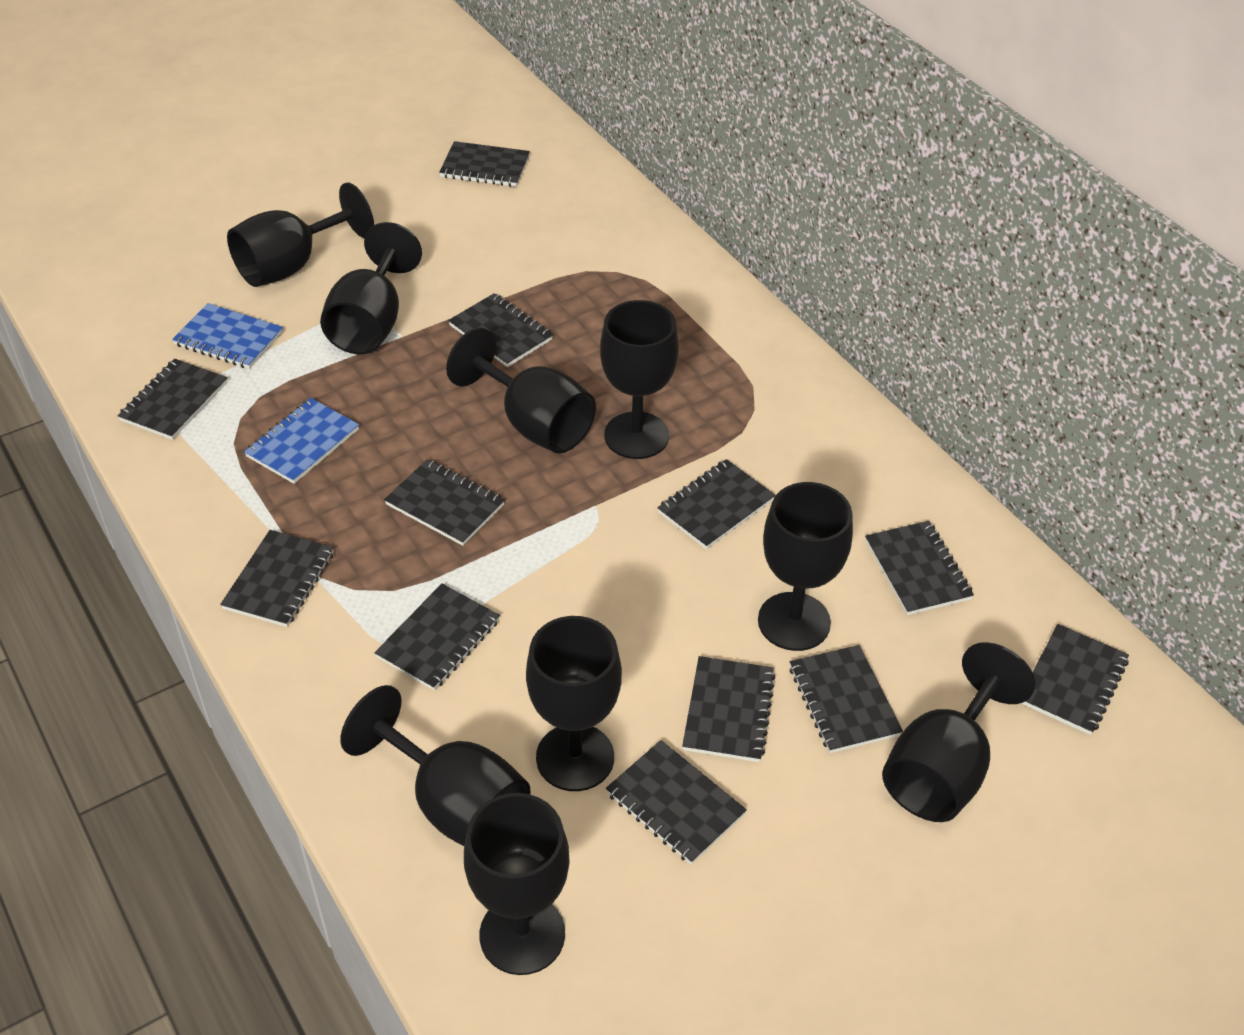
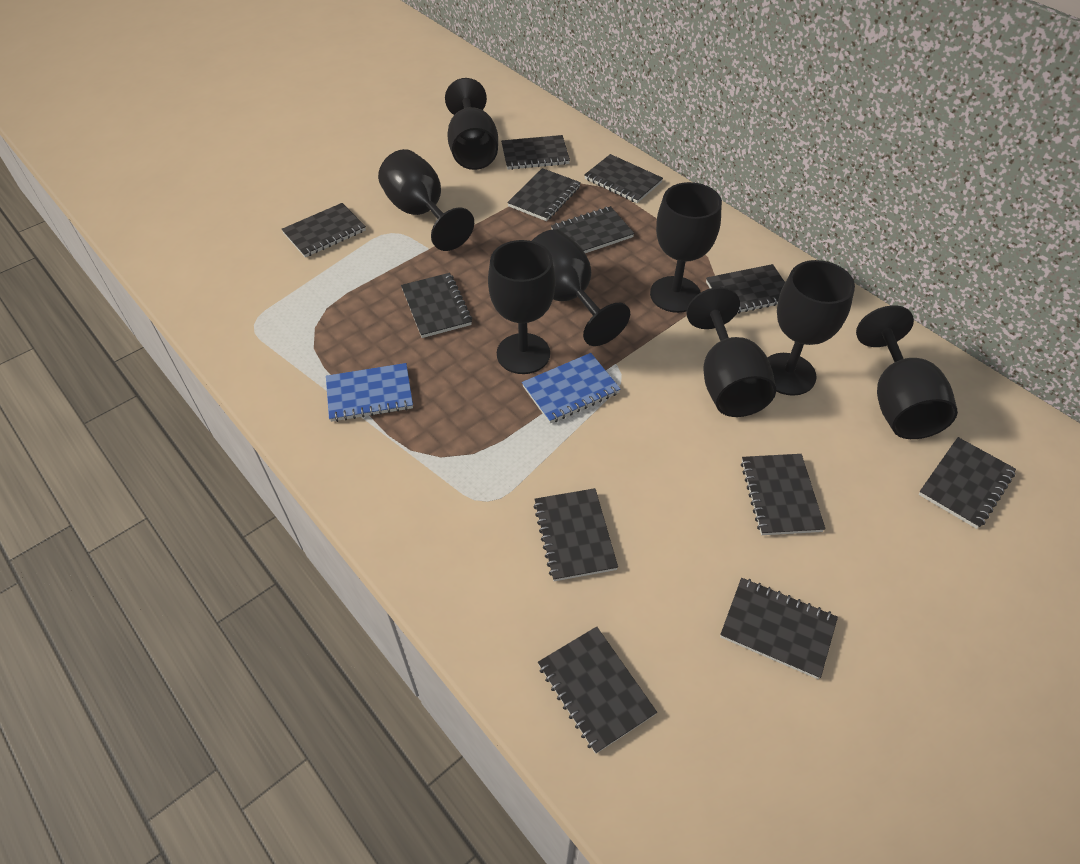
black goblet: 9 -> 8

